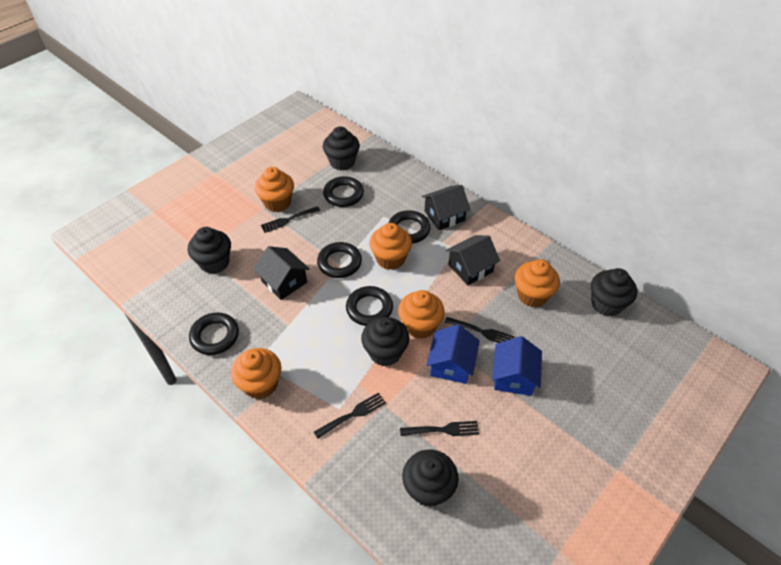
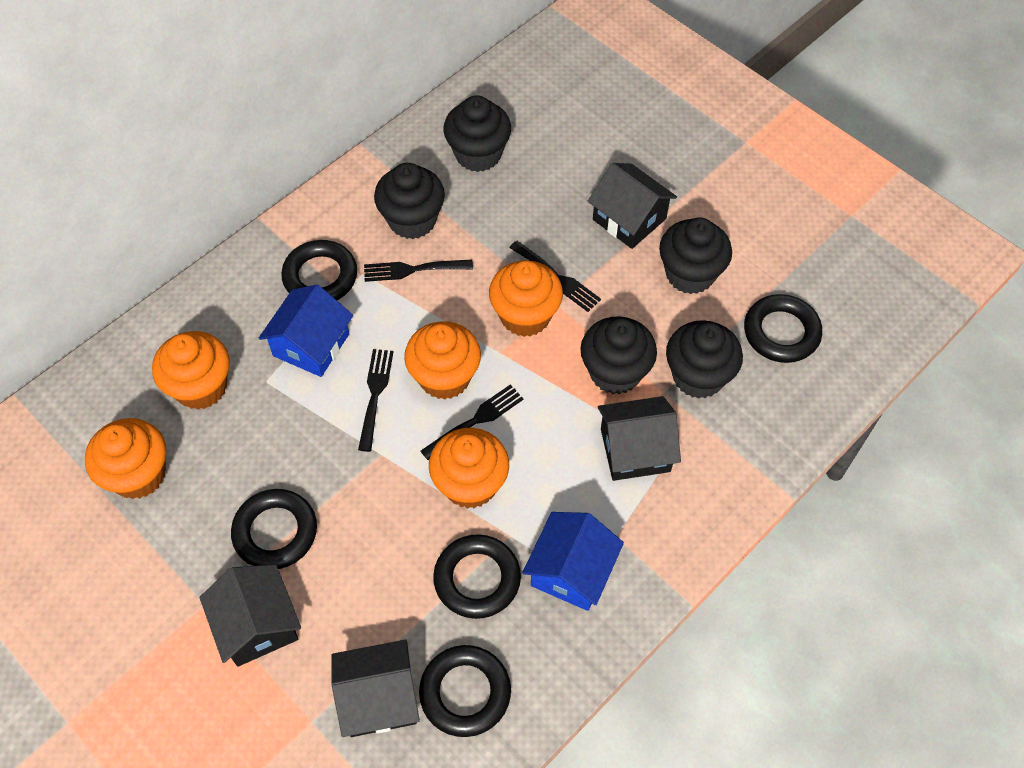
black house: 3 -> 4

